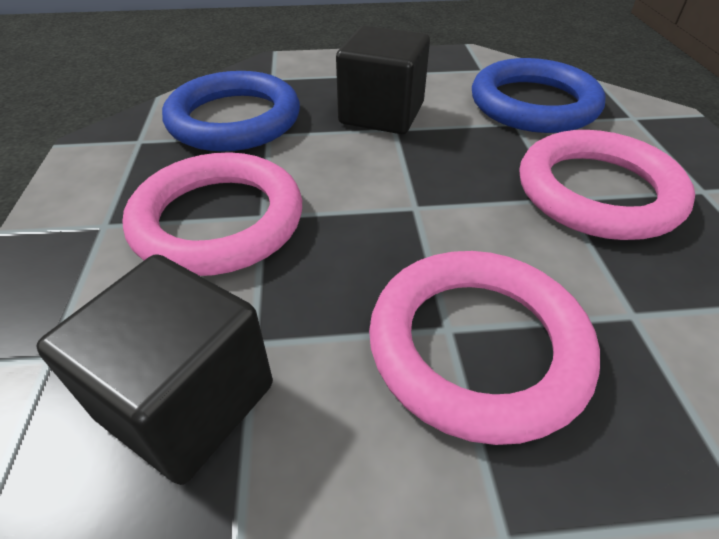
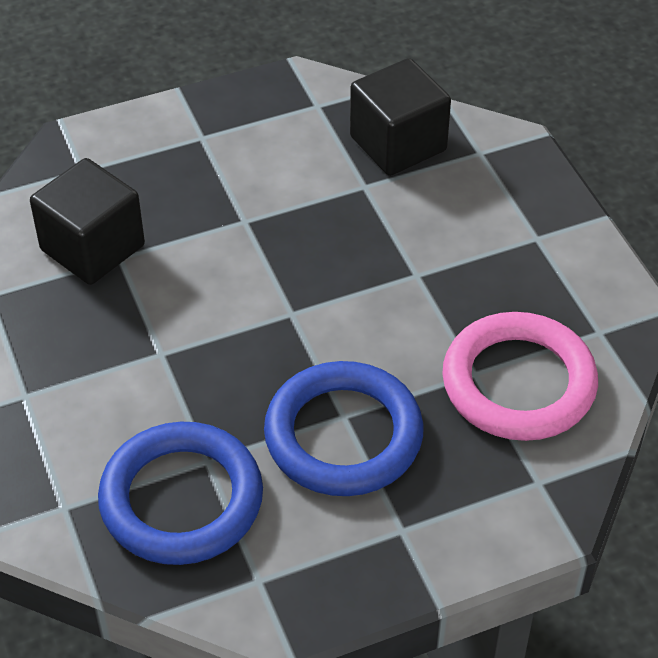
pink ring: 3 -> 1

